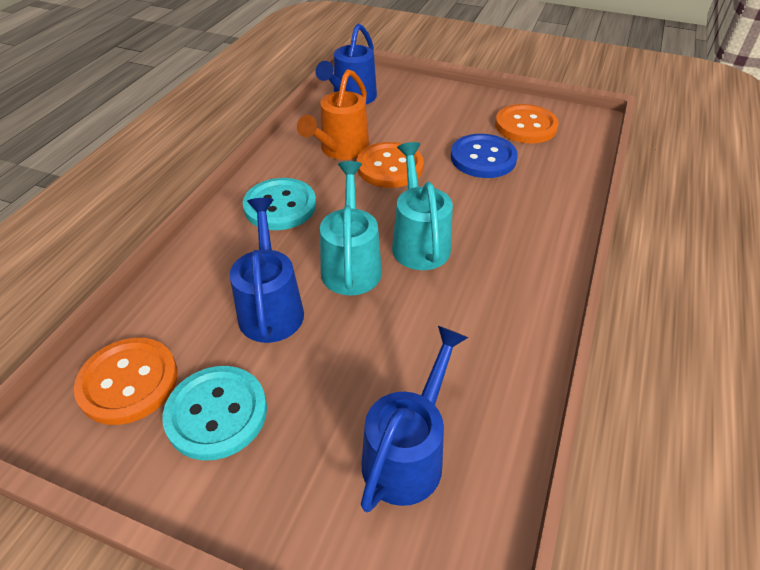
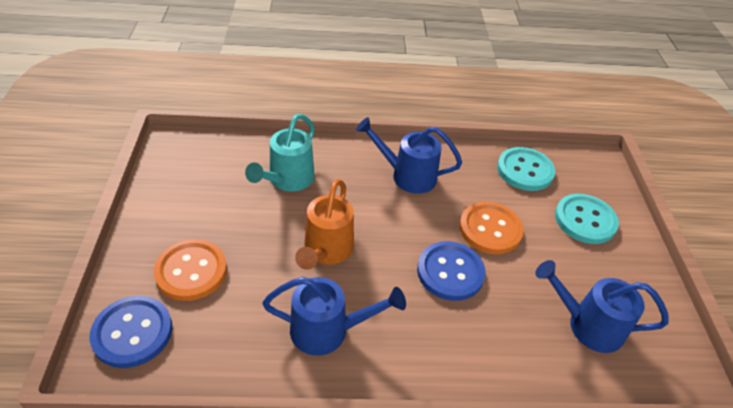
blue button: 1 -> 2
orange button: 3 -> 2
turquoise watering can: 2 -> 1

